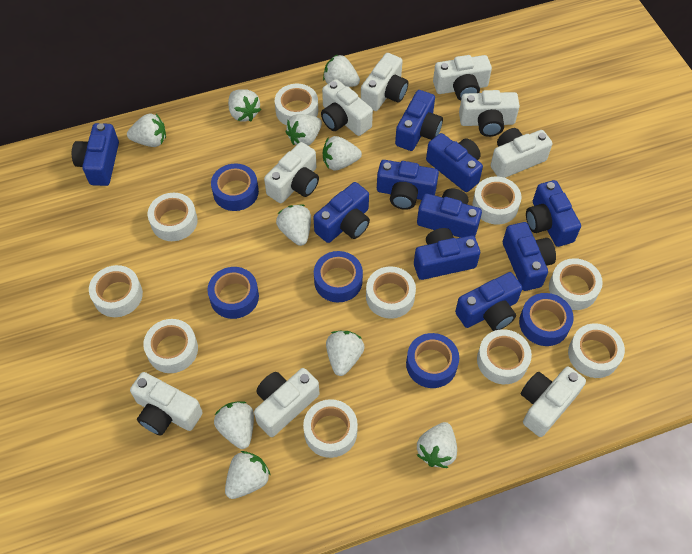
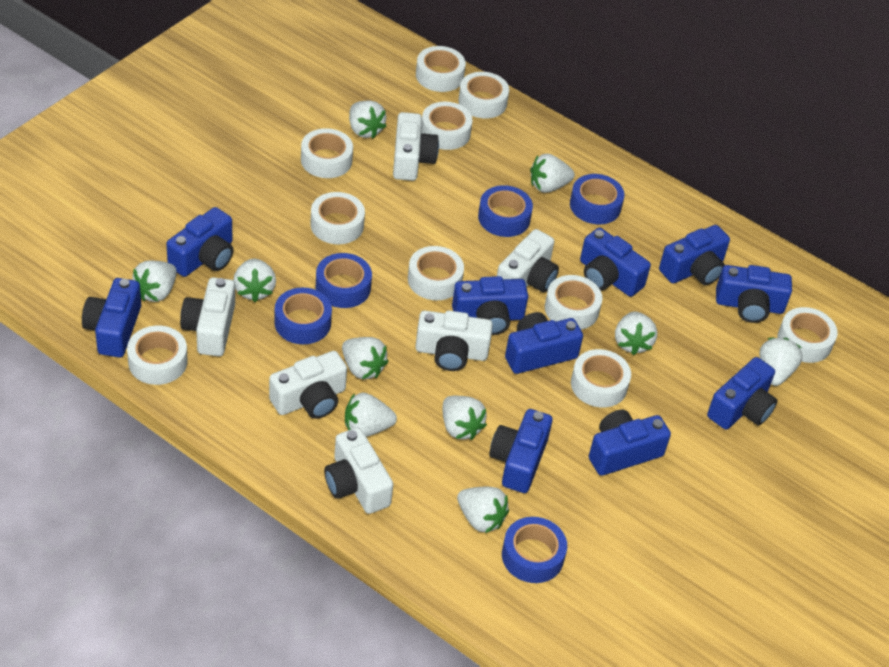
white camera: 9 -> 6

